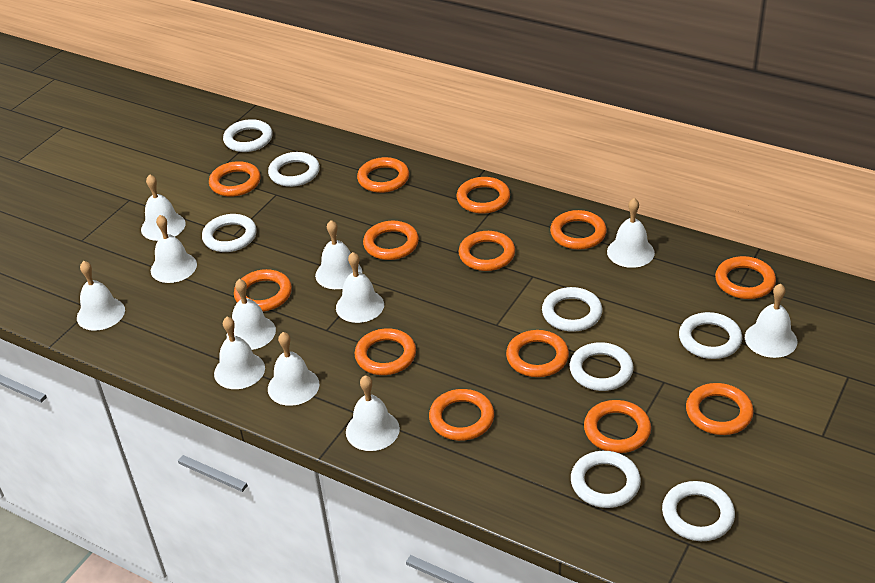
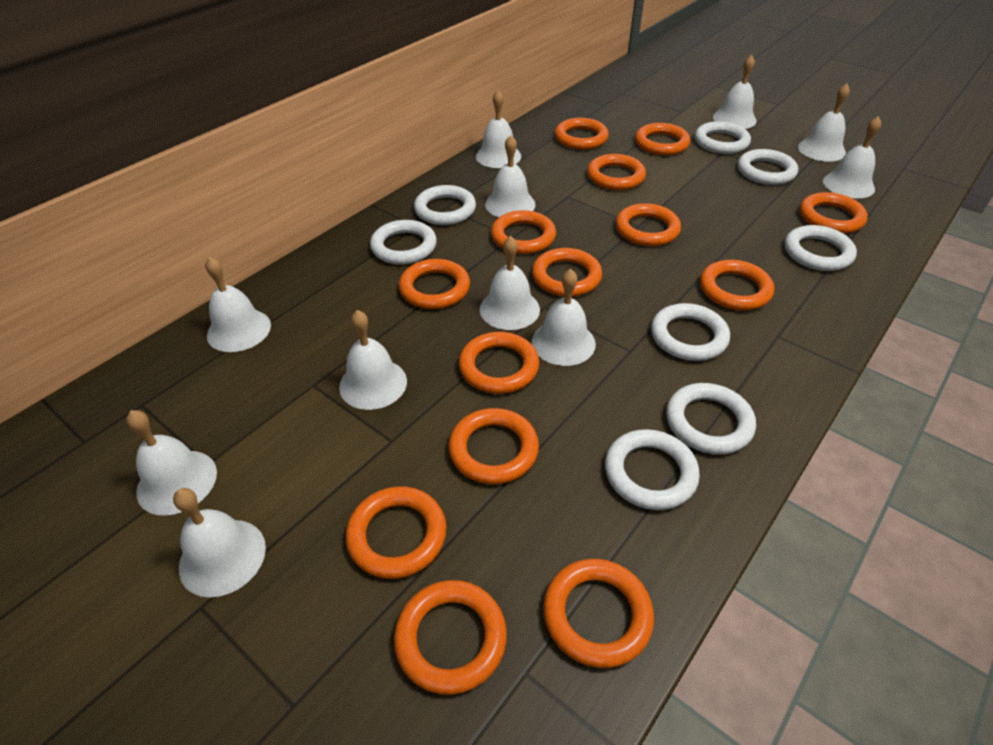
orange ring: 13 -> 14

